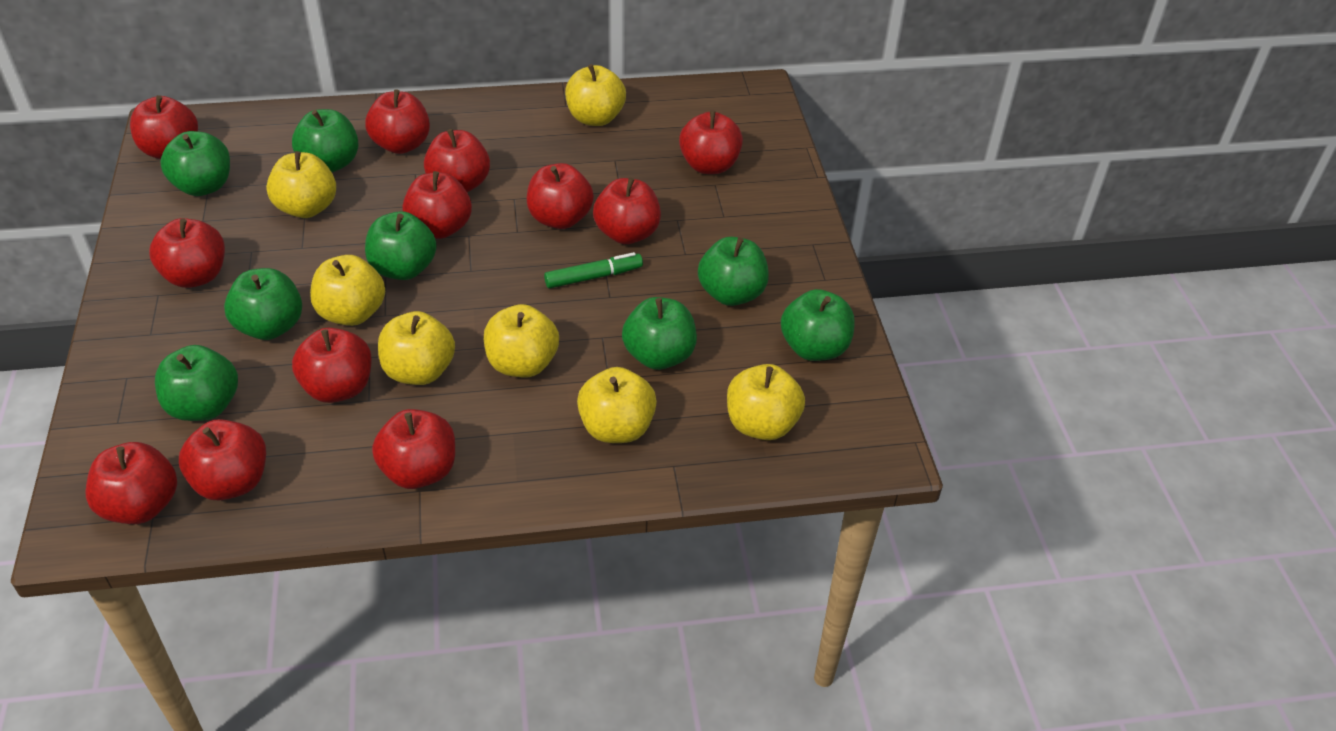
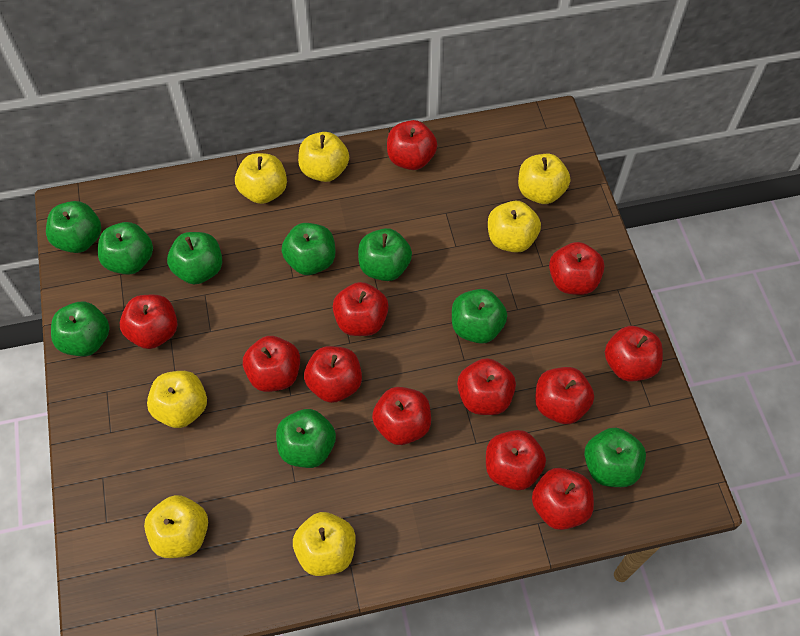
green apple: 8 -> 9
green marker: 1 -> 0

